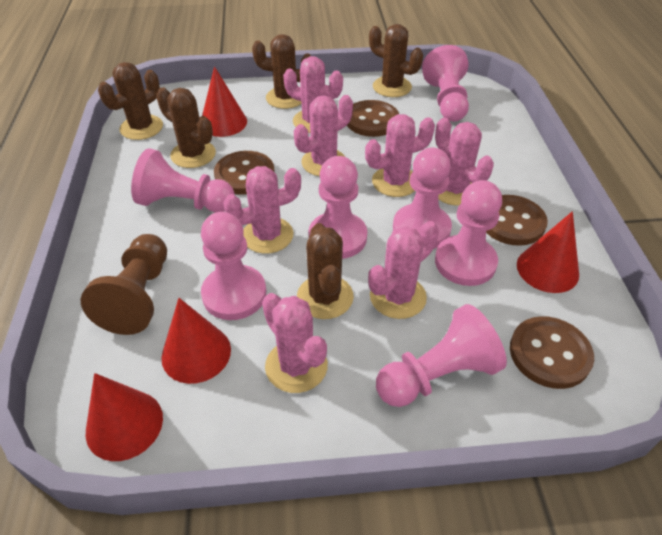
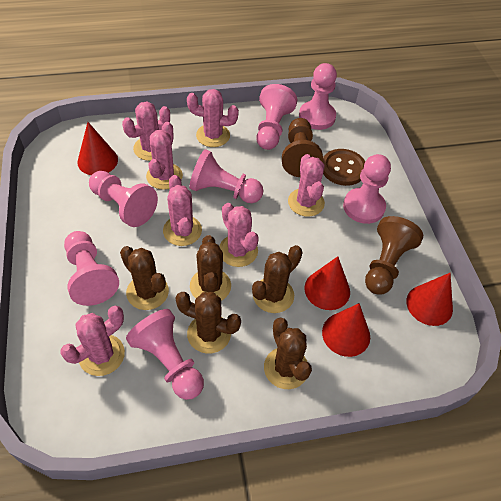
brown button: 4 -> 1
brown pawn: 1 -> 2

